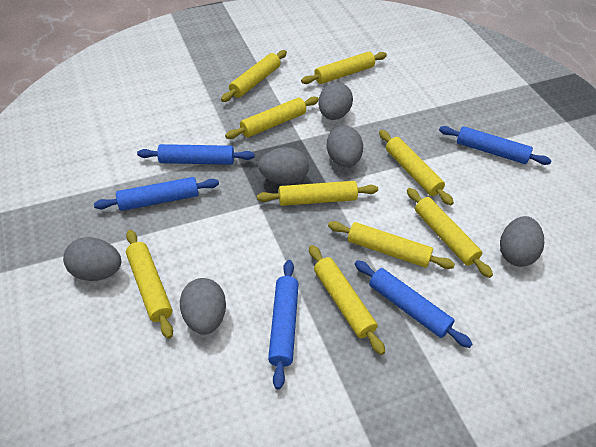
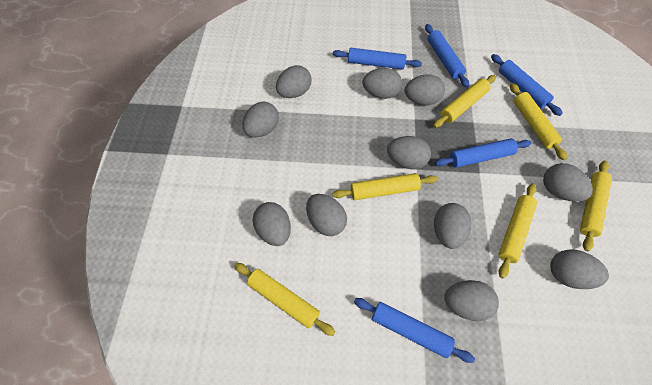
grey egg: 6 -> 11
yellow rolling pin: 9 -> 6

